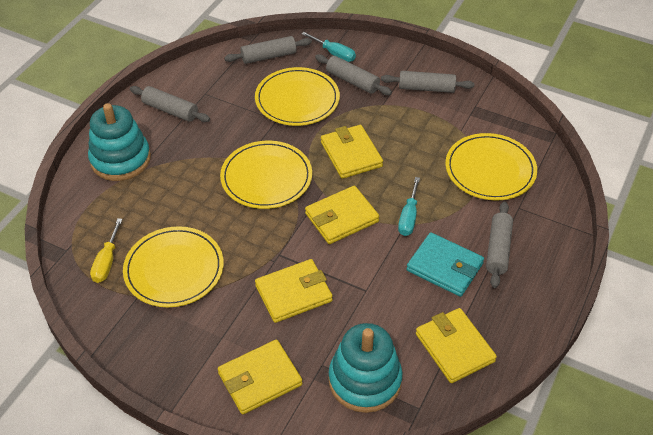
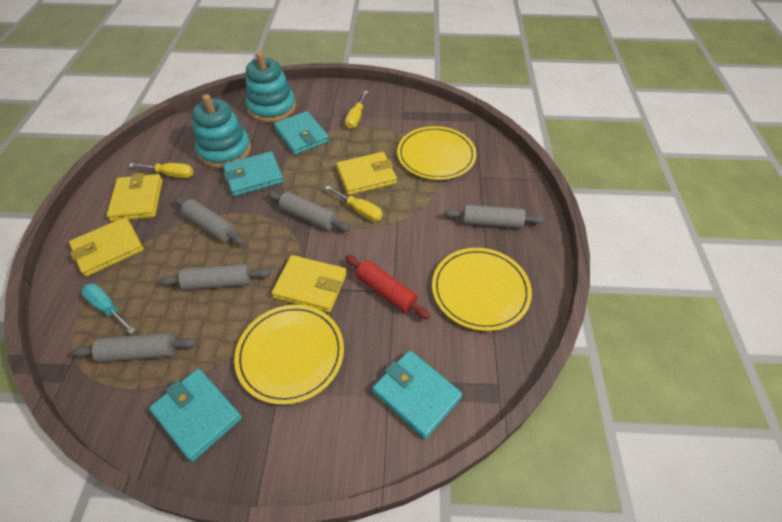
red rolling pin: 0 -> 1
turquoise screwdriver: 2 -> 1
turquoise wallet: 1 -> 4
yellow plate: 4 -> 3
yellow screwdriver: 1 -> 3
yellow wallet: 5 -> 4

